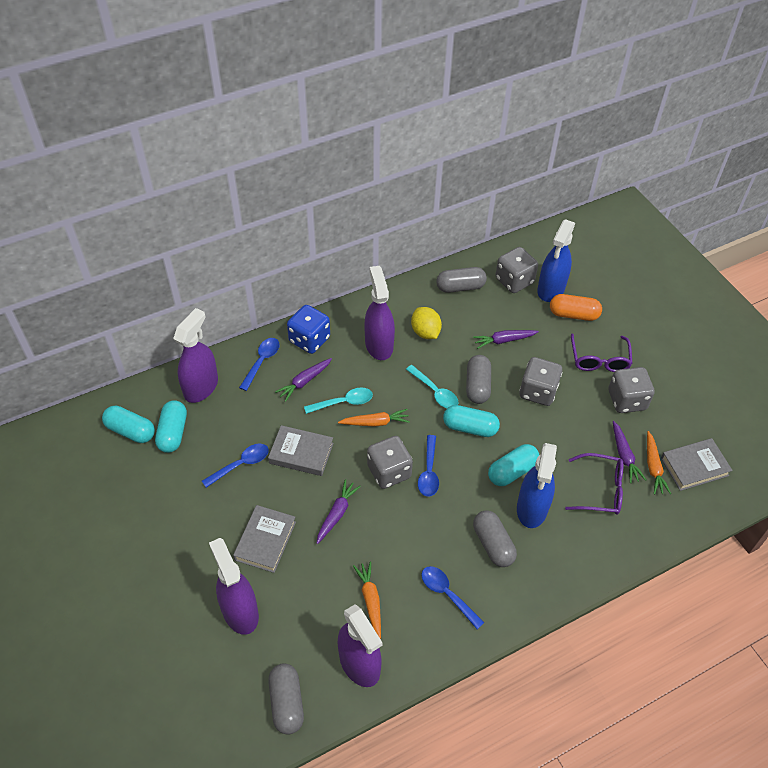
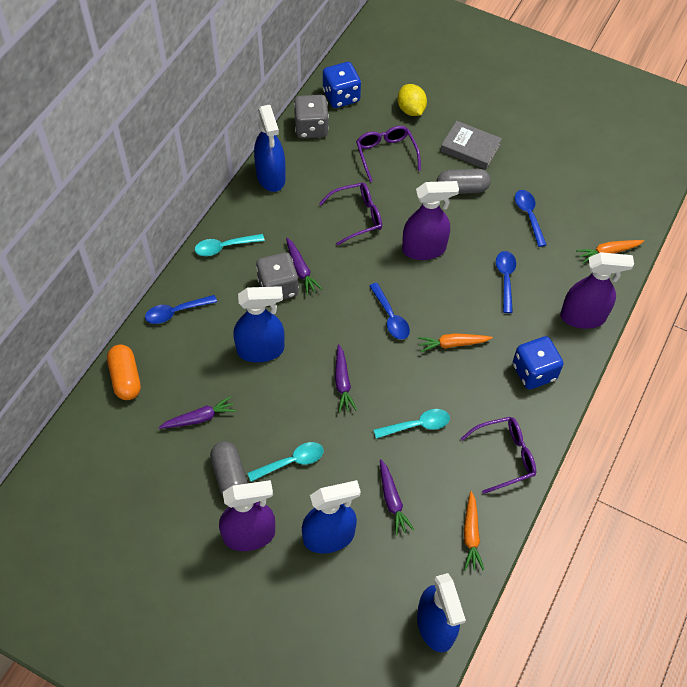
blue dice: 1 -> 2
blue spray bottle: 2 -> 4
grey book: 3 -> 1
grey capsule: 4 -> 2
grey dice: 4 -> 2
purple glasses: 2 -> 3
purple spray bottle: 4 -> 3
turquoise capsule: 4 -> 0
turquoise spoon: 2 -> 3

